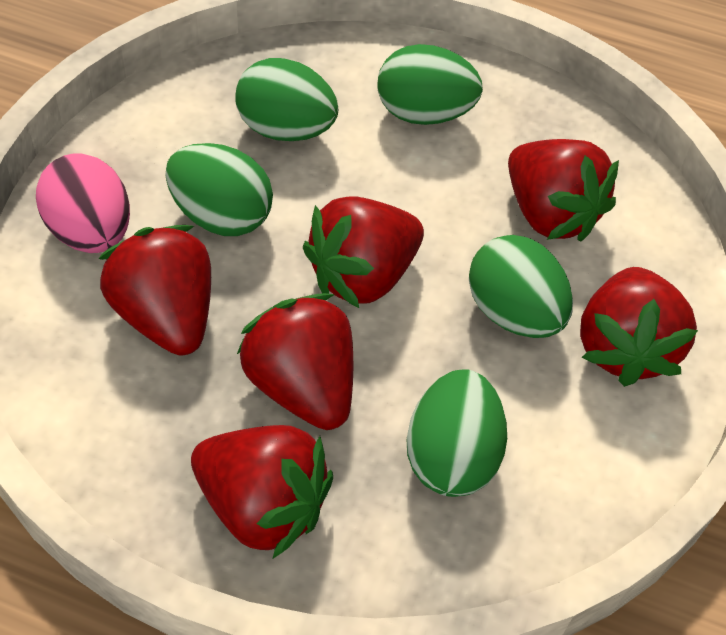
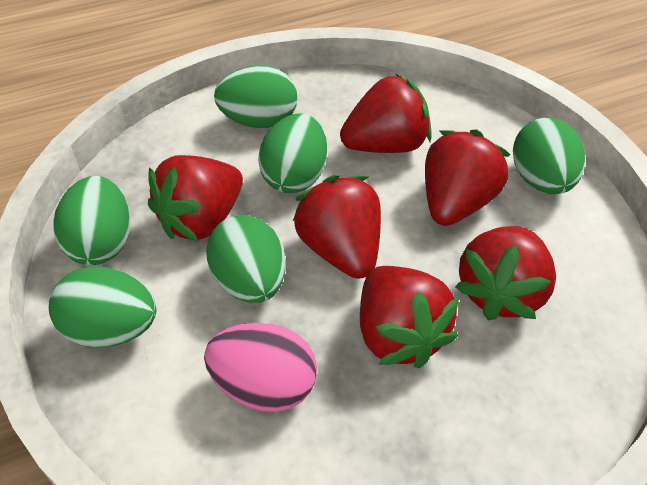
green egg: 5 -> 6

